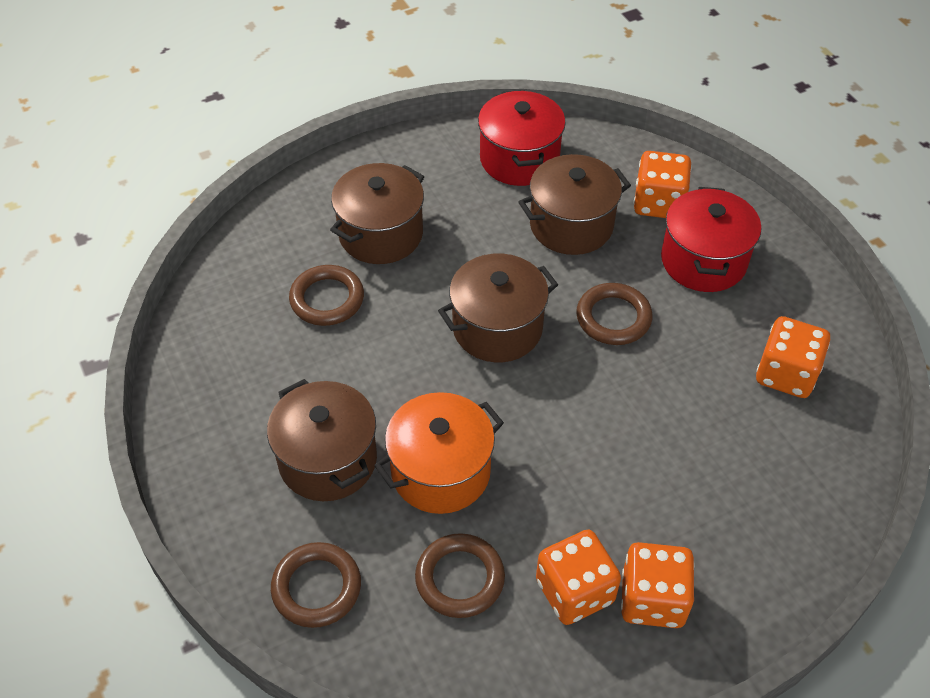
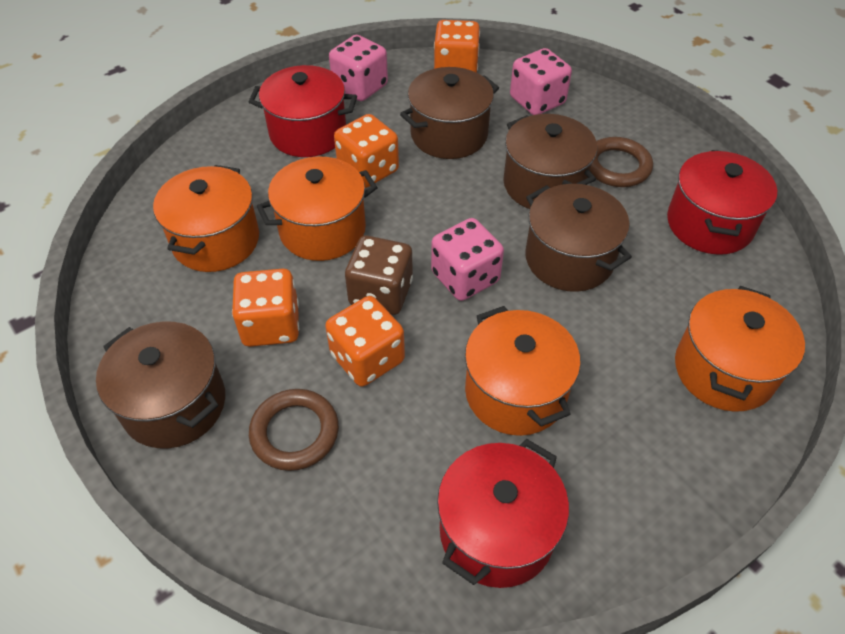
brown dice: 0 -> 1
brown ring: 4 -> 2
orange pot: 1 -> 4
pink dice: 0 -> 3
red pot: 2 -> 3

